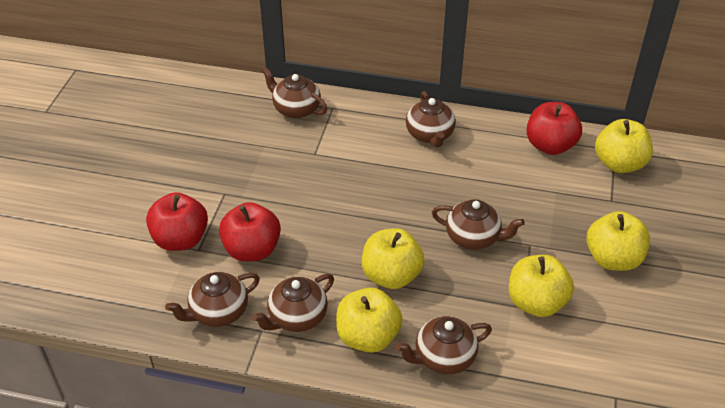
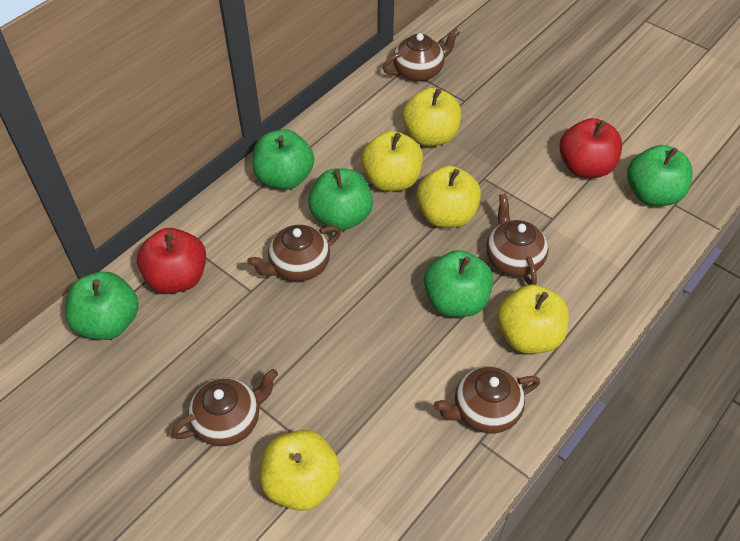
brown teapot: 6 -> 5
green apple: 0 -> 5
red apple: 3 -> 2

